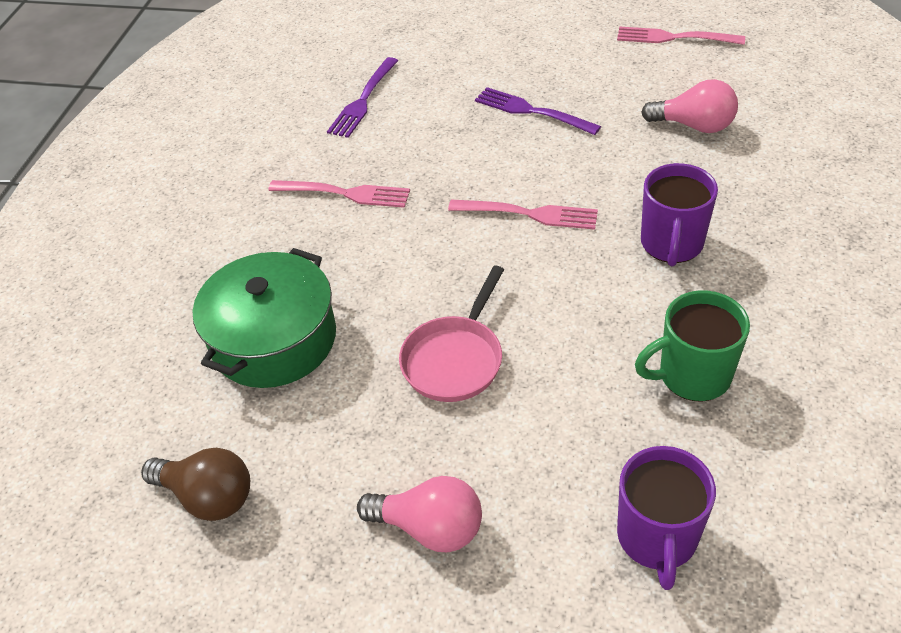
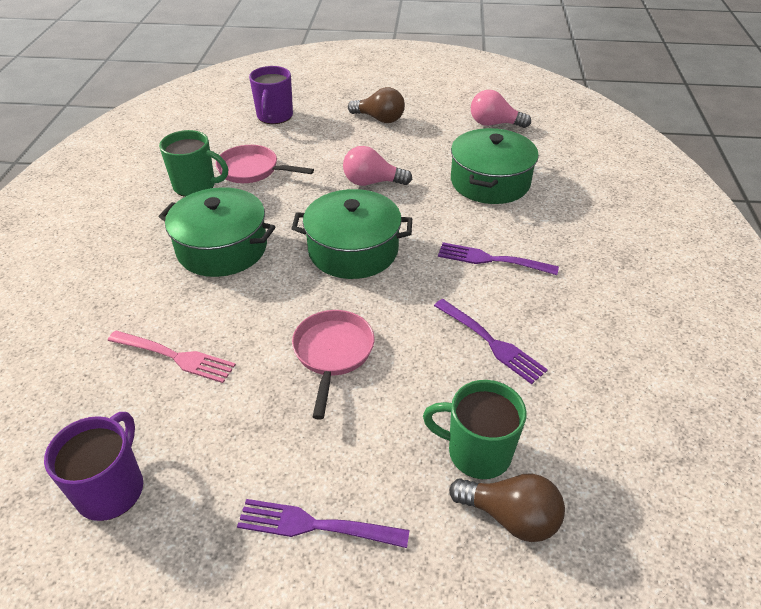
brown light bulb: 1 -> 2
green mug: 1 -> 2
green pot: 1 -> 3
pink fork: 3 -> 1
pink pan: 1 -> 2
purple fork: 2 -> 3

